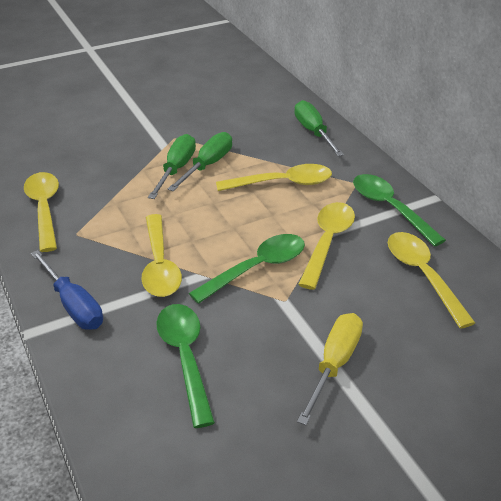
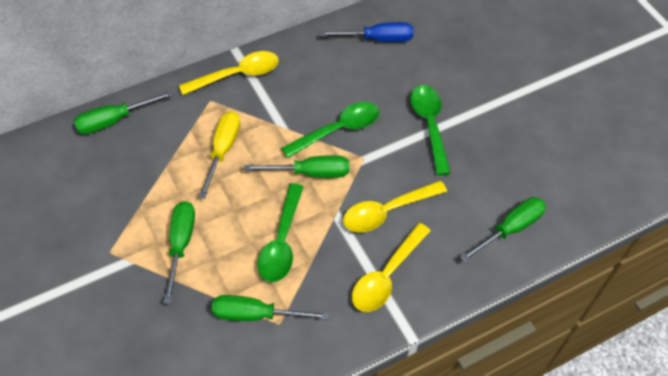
green screwdriver: 3 -> 5
yellow spoon: 5 -> 3

